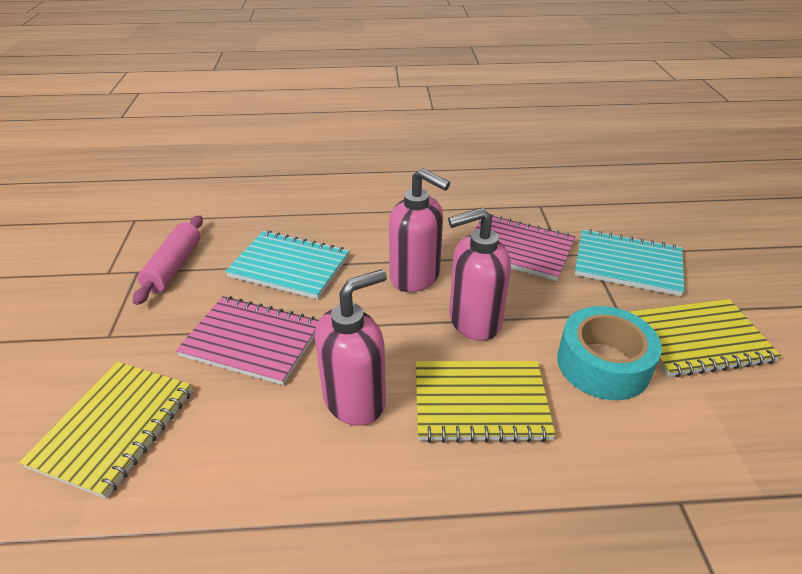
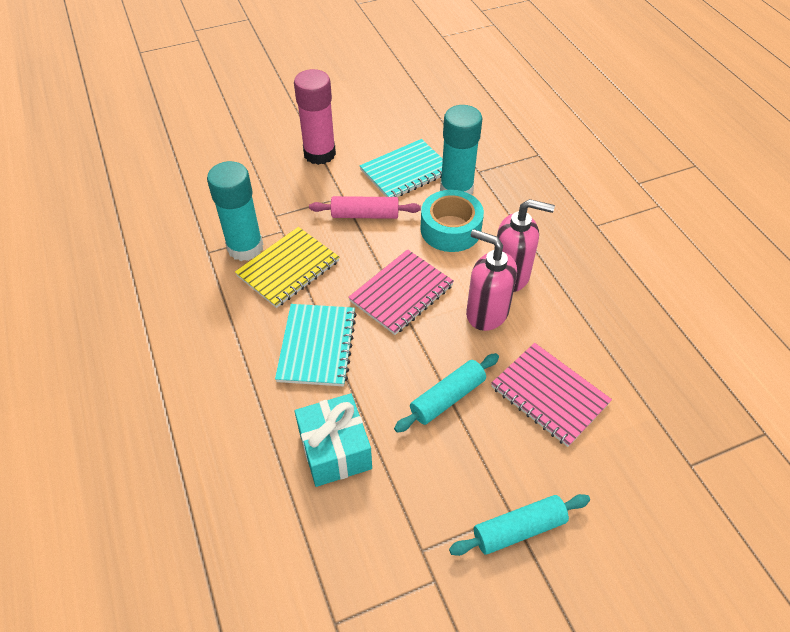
pink glue stick: 0 -> 1
pink soap dispenser: 3 -> 2
turquoise gift: 0 -> 1
turquoise glue stick: 0 -> 2
turquoise rolling pin: 0 -> 2
yellow notebook: 3 -> 1

